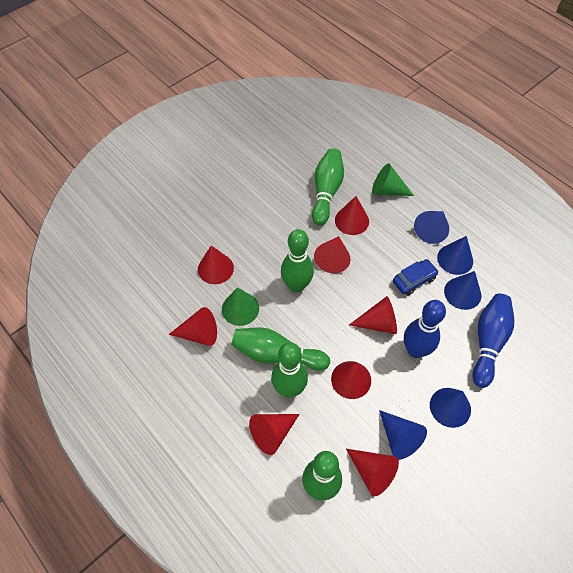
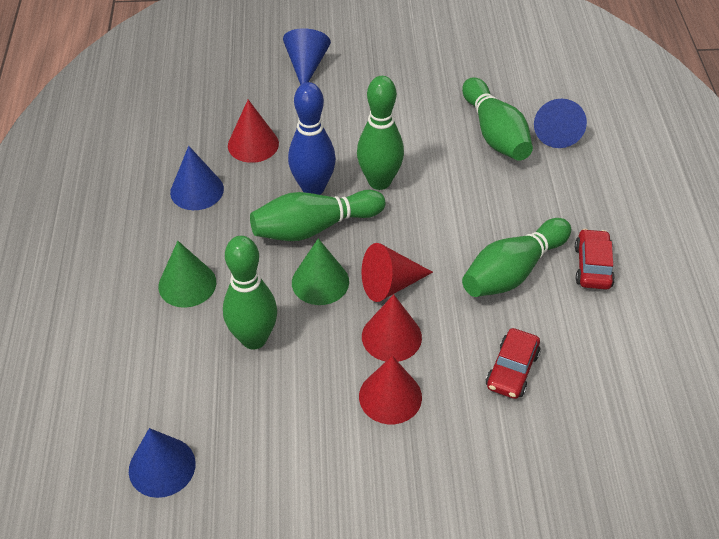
blue bowling pin: 2 -> 1
blue car: 1 -> 0
blue cone: 5 -> 4
red car: 0 -> 2
red cone: 8 -> 4

